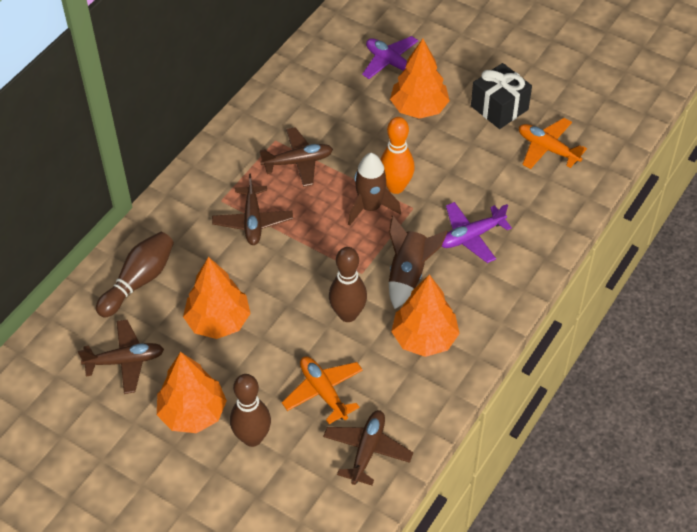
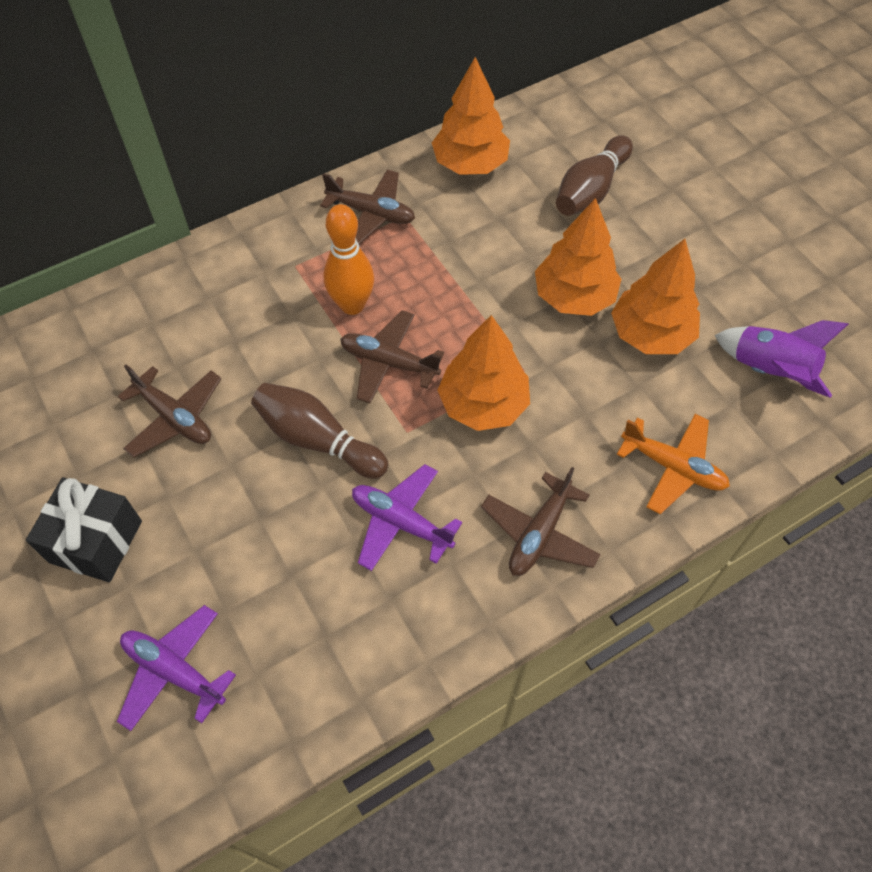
brown bowling pin: 3 -> 2
brown rocket: 2 -> 0
orange plane: 2 -> 1
purple rocket: 0 -> 1

